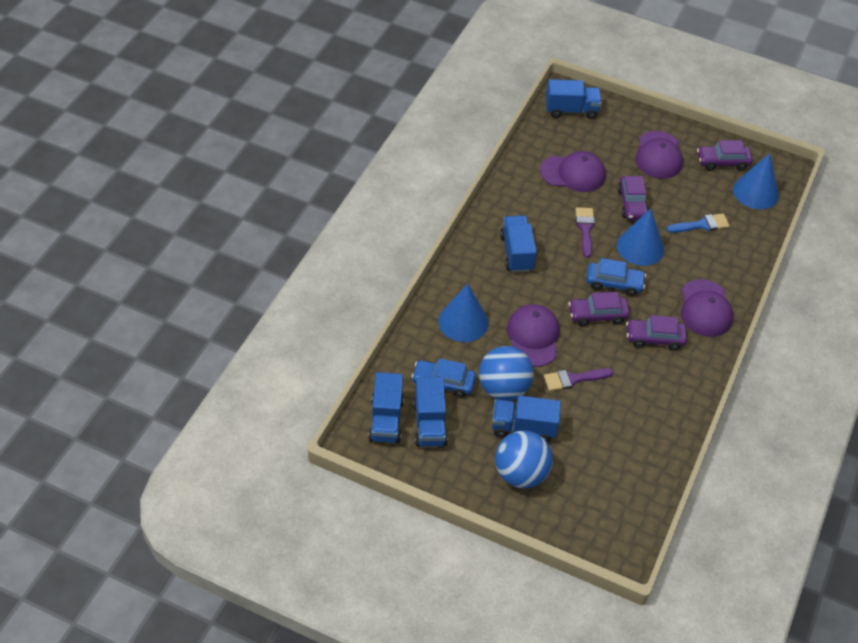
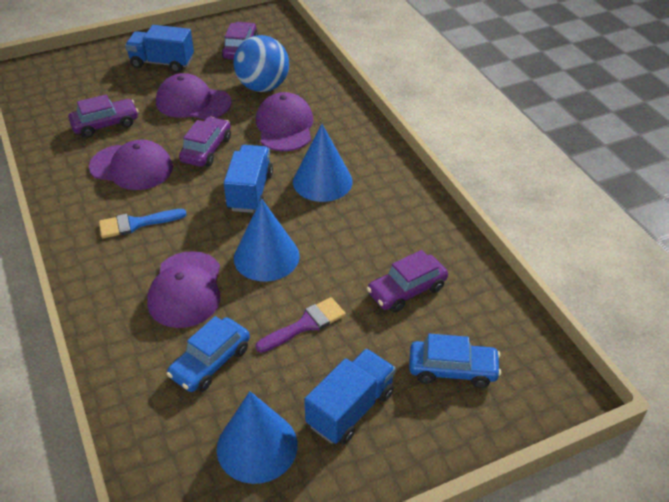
blue ball: 2 -> 1
blue truck: 5 -> 3
purple brush: 2 -> 1

